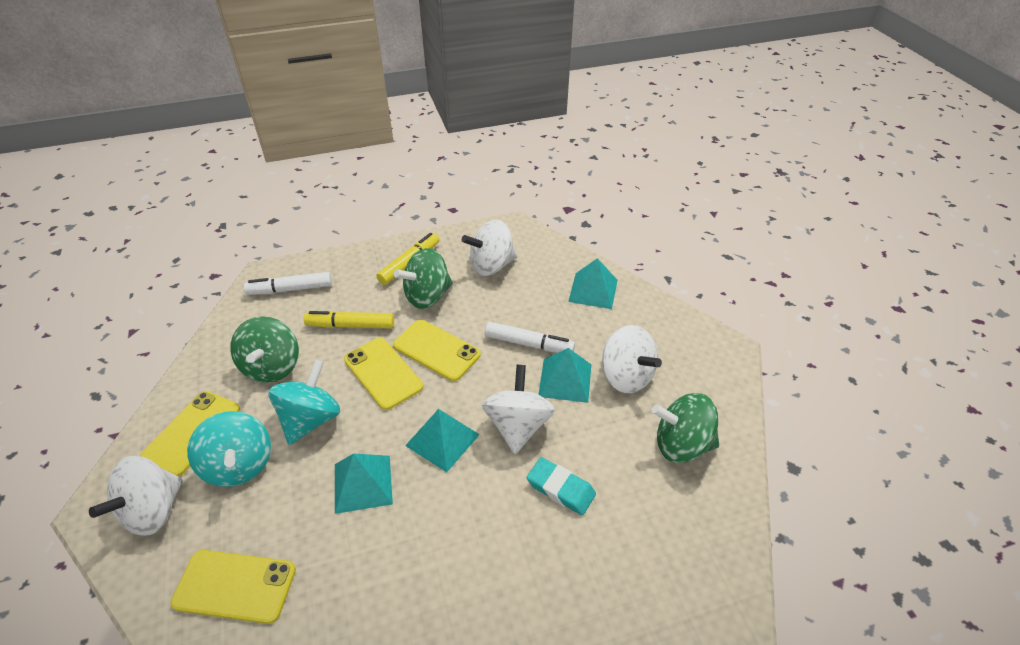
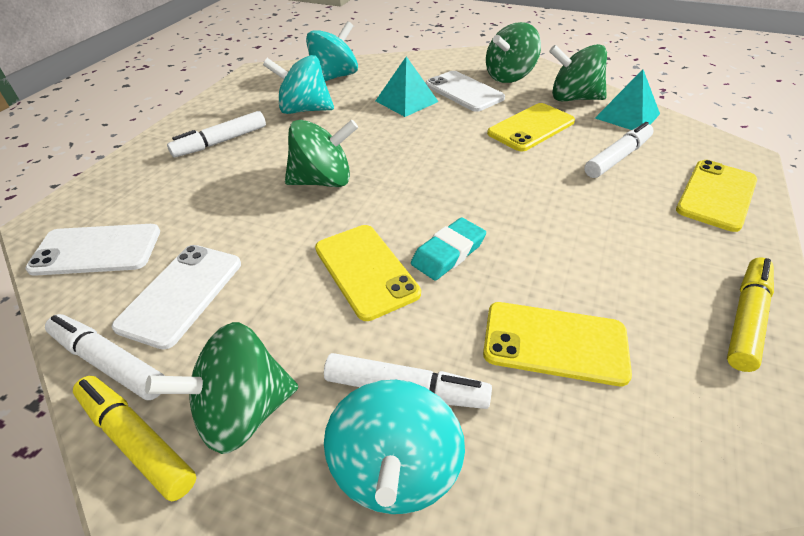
green spinning top: 3 -> 4
turquoise pyramid: 4 -> 2
turquoise spinning top: 2 -> 3
white marker: 2 -> 4
white phone: 0 -> 3
white spinning top: 4 -> 0

